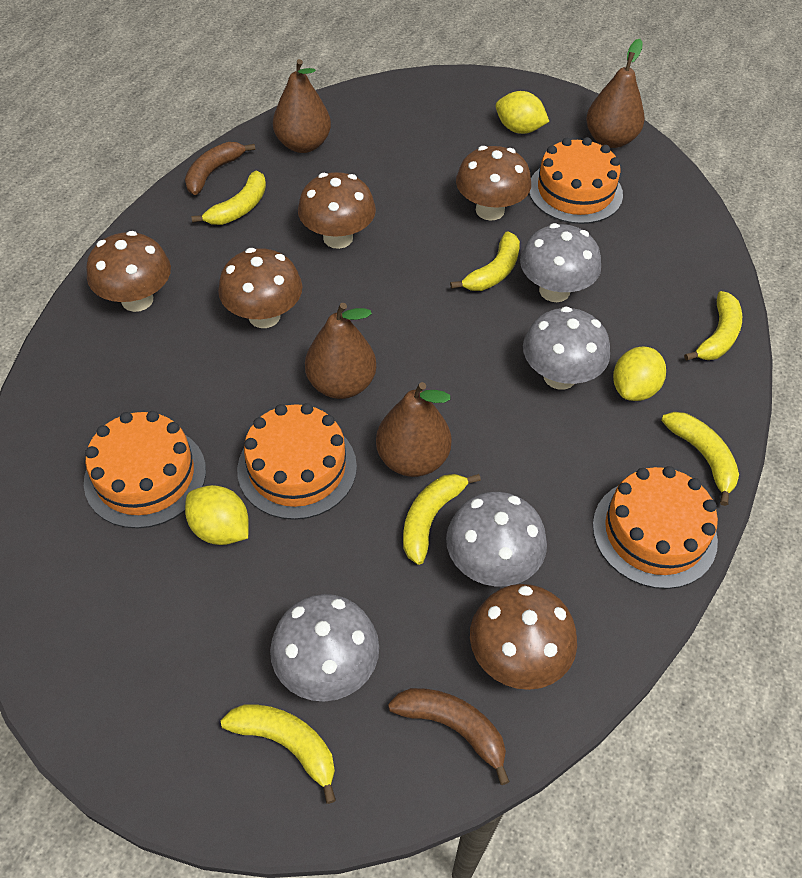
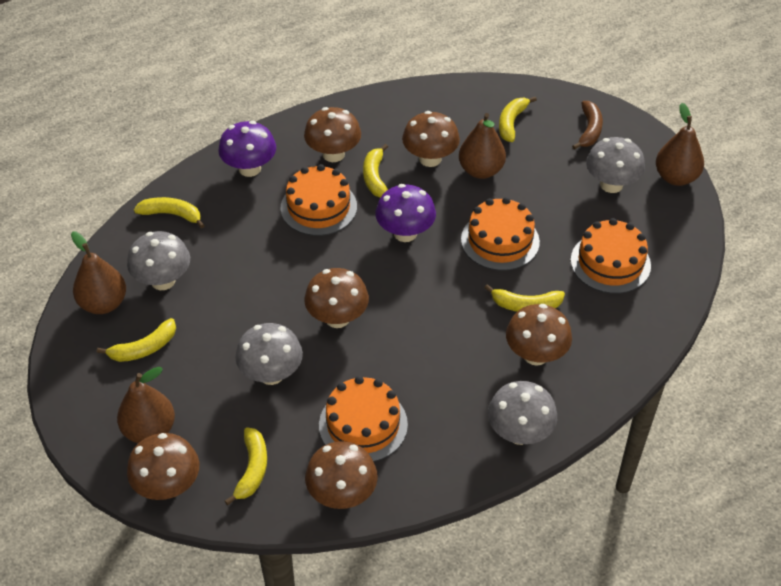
brown banana: 2 -> 1
brown mushroom: 5 -> 6
purple mushroom: 0 -> 2
yellow lemon: 3 -> 0

